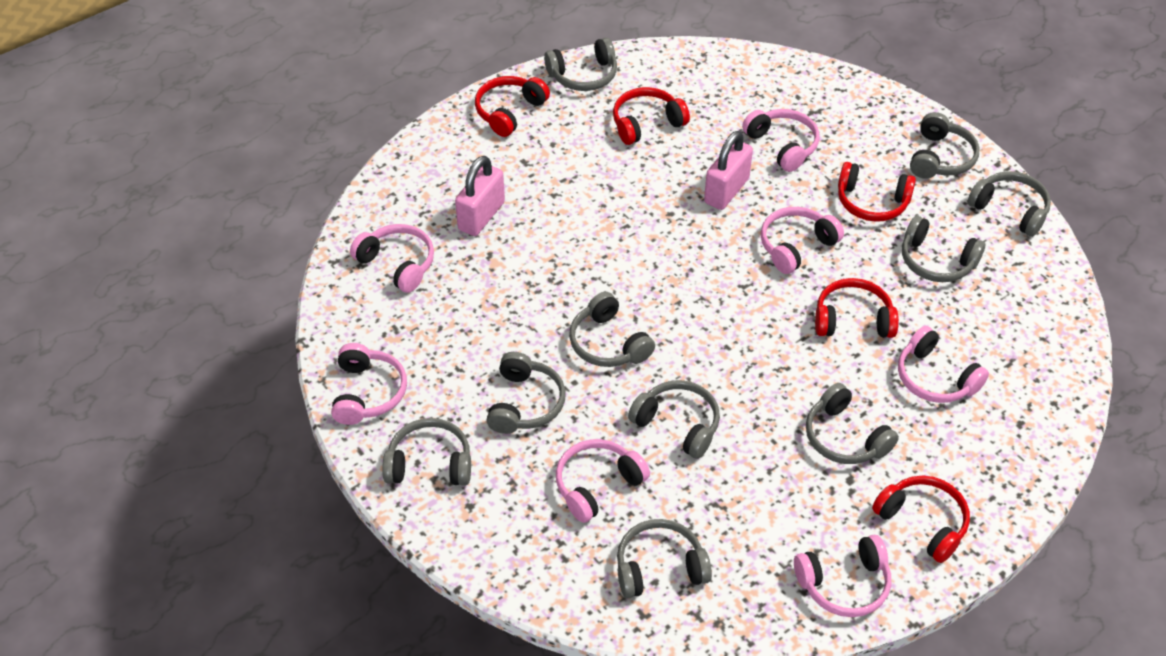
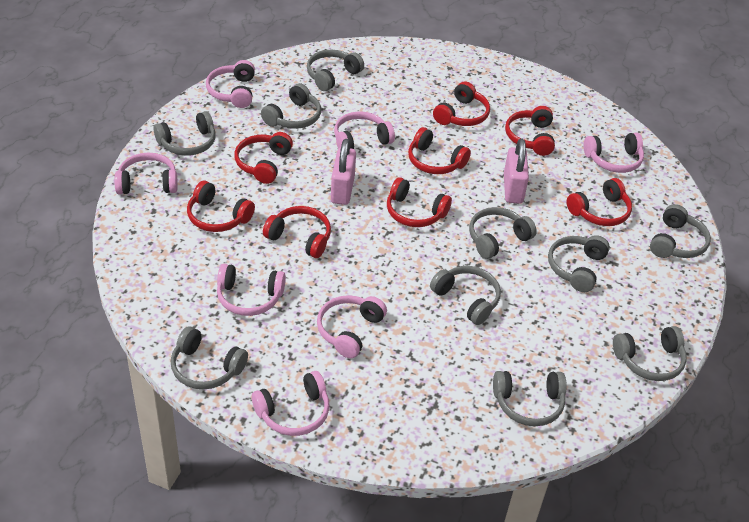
red headphones: 5 -> 8

